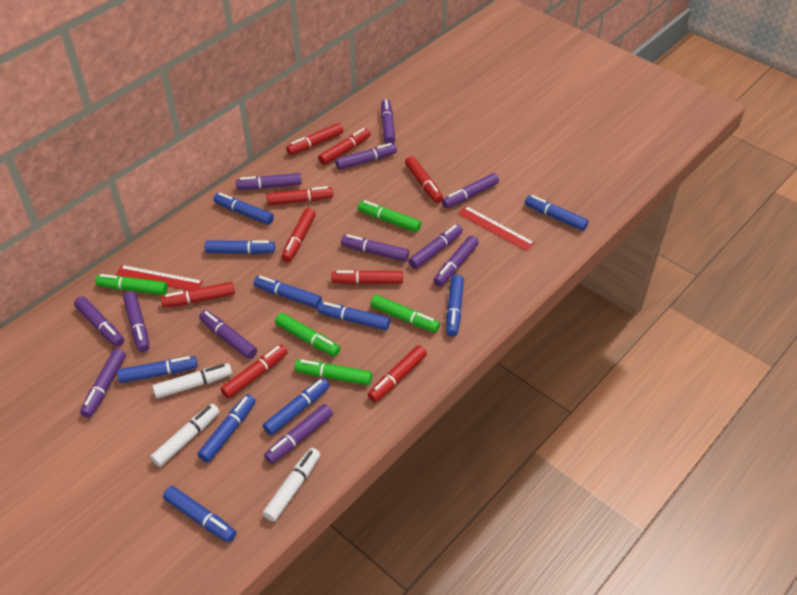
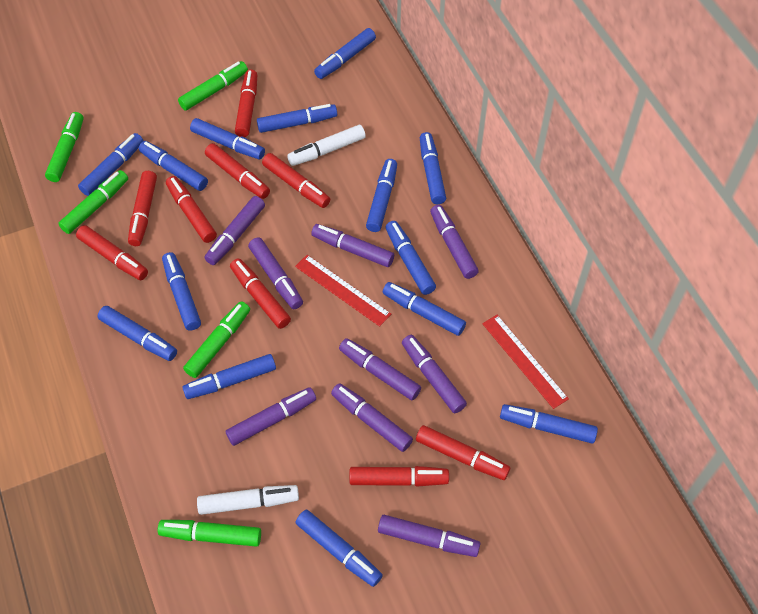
blue marker: 10 -> 14
purple marker: 12 -> 9
white marker: 3 -> 2

